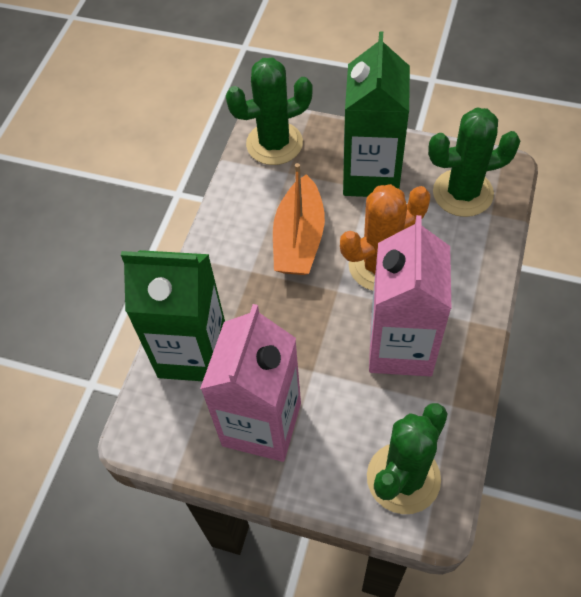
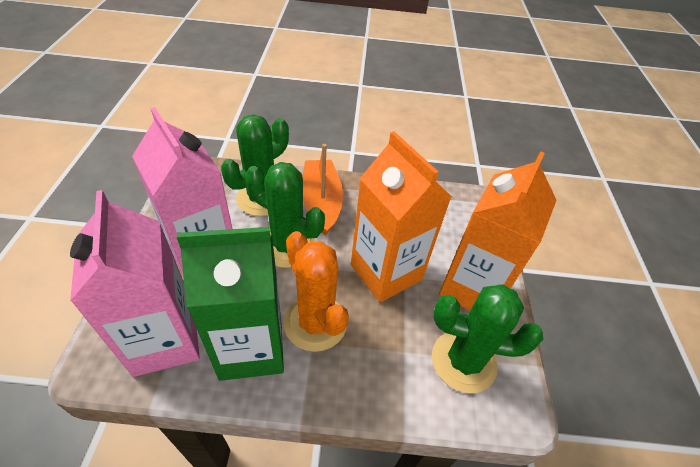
green carton: 2 -> 1
orange carton: 0 -> 2

